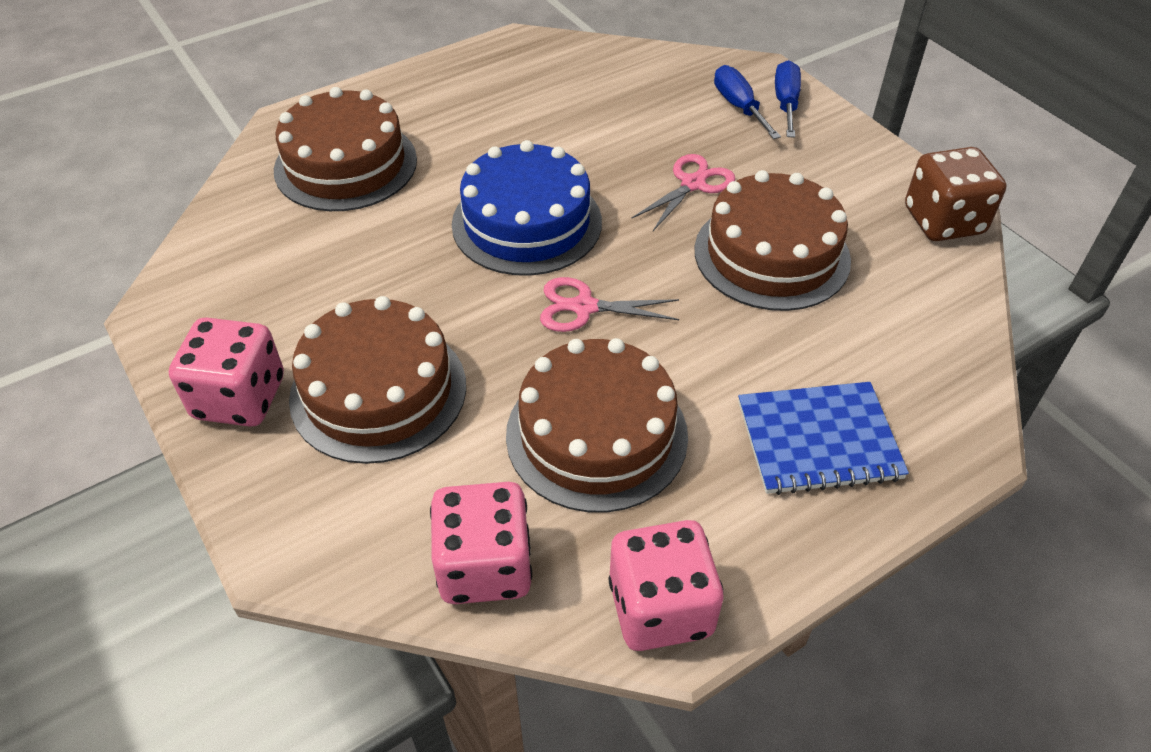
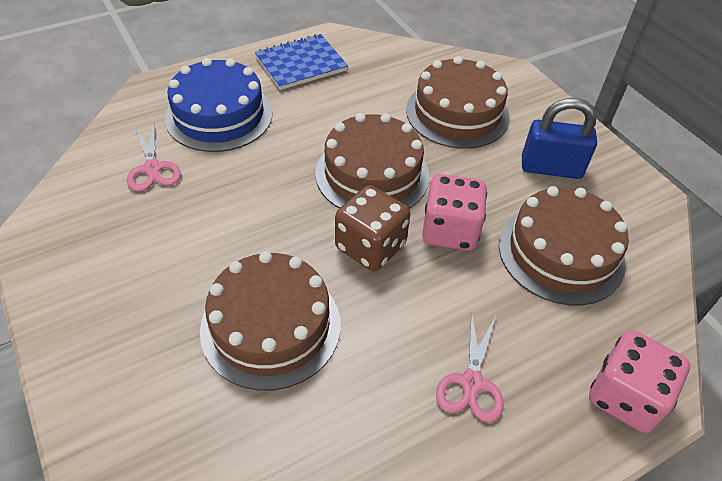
blue padlock: 0 -> 1
blue screwdriver: 2 -> 0
pink dice: 3 -> 2

